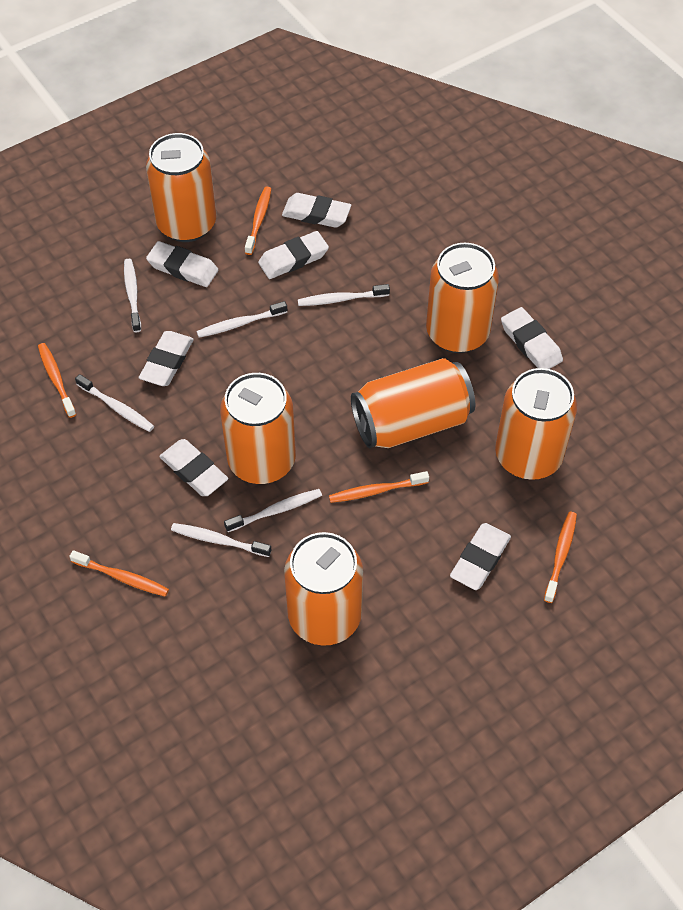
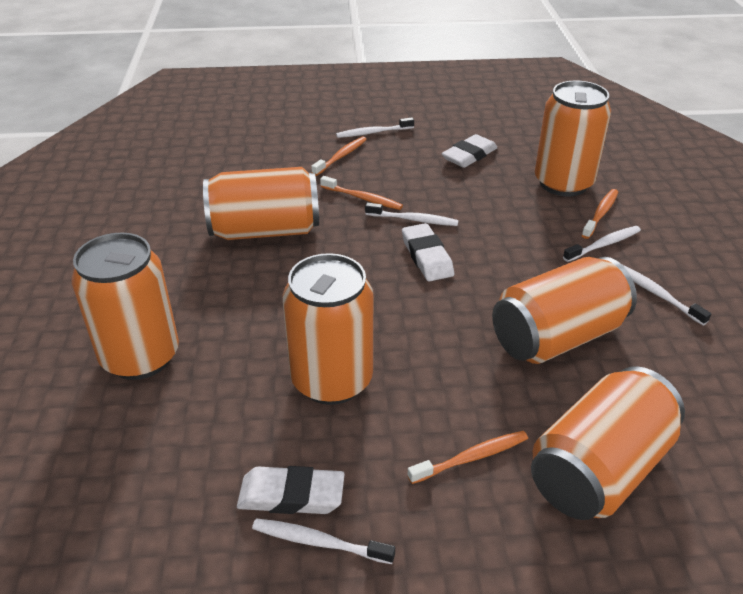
orange toothbrush: 5 -> 4
white eraser: 7 -> 3
white toothbrush: 6 -> 5

